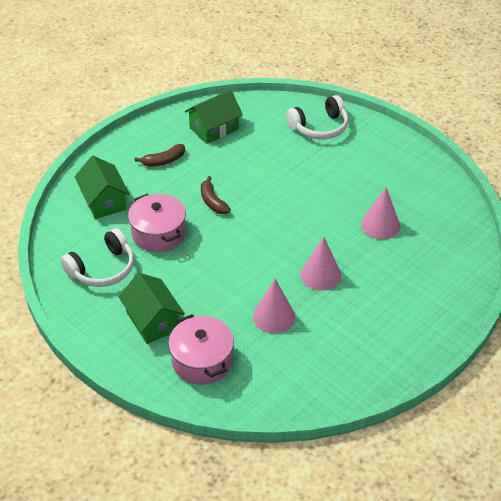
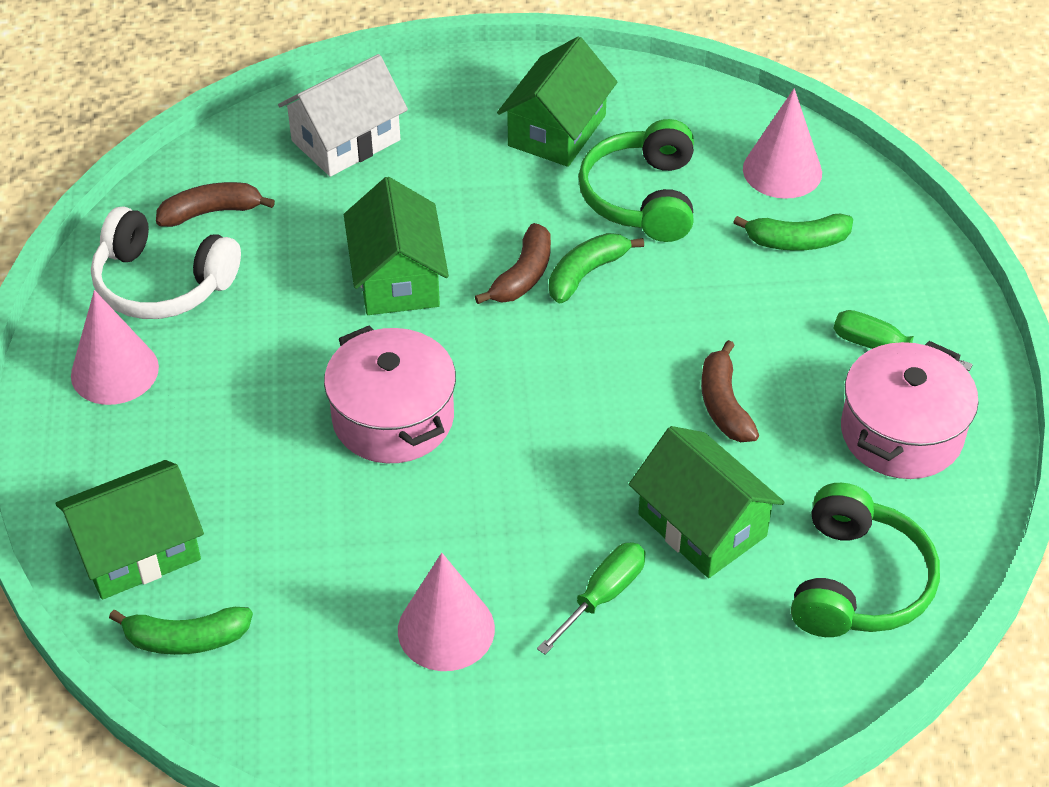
brown banana: 2 -> 3
green banana: 0 -> 3
green headphones: 0 -> 2
green house: 3 -> 4
green screwdriver: 0 -> 2
white headphones: 2 -> 1
white house: 0 -> 1

